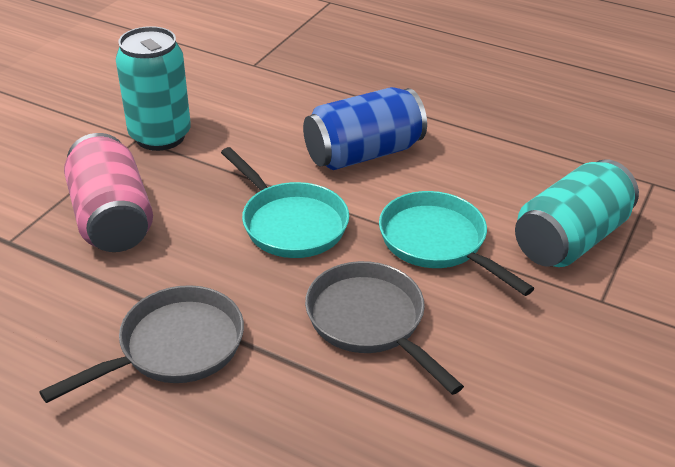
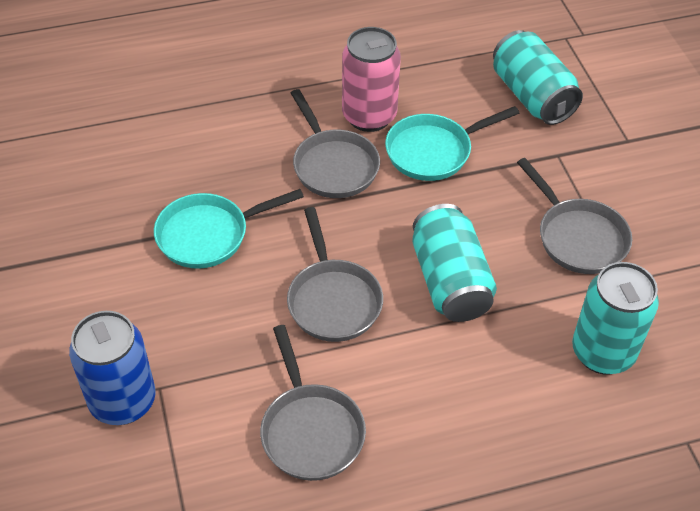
grey pan: 2 -> 4
turquoise can: 2 -> 3

